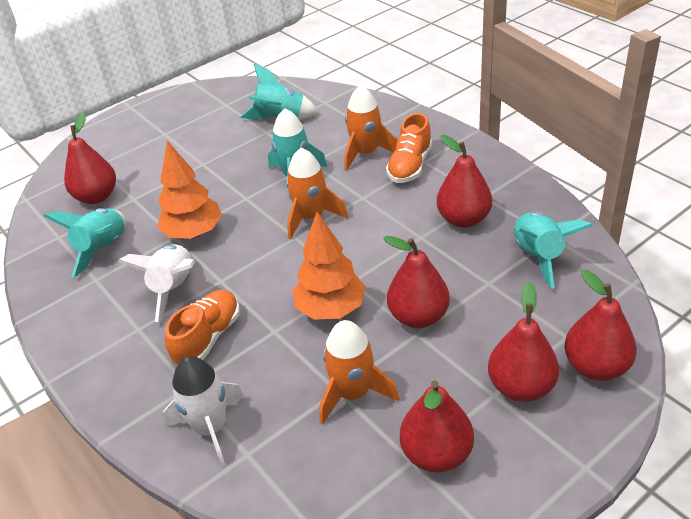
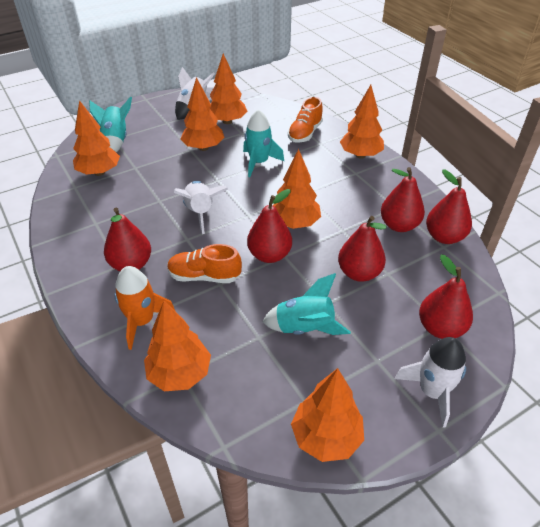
orange rocket: 3 -> 1
orange tree: 2 -> 7
turquoise rocket: 4 -> 3
white rocket: 2 -> 3

